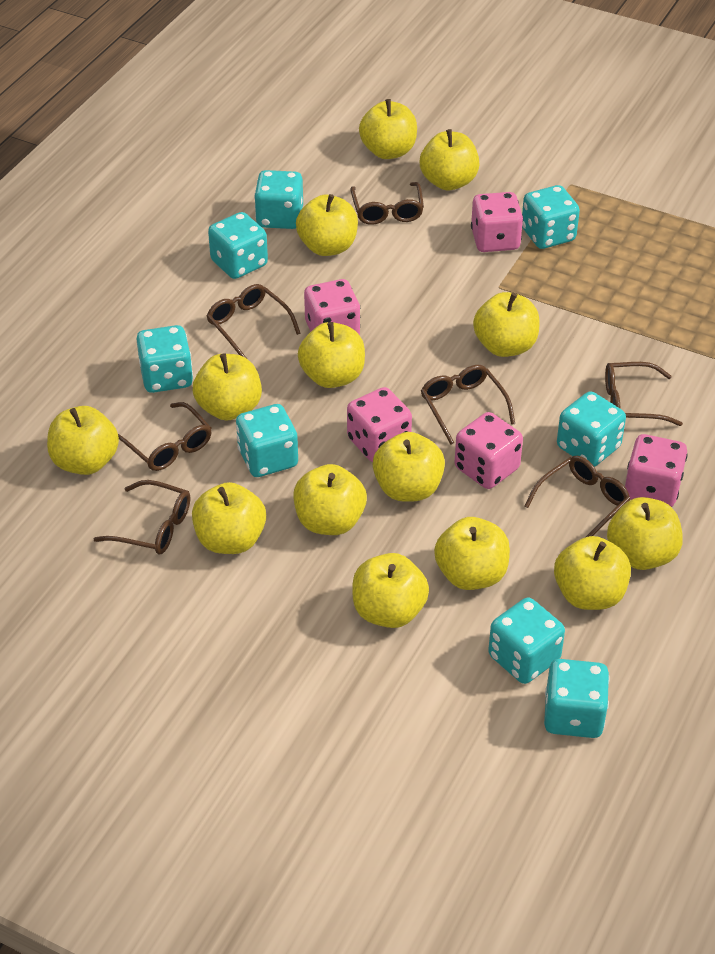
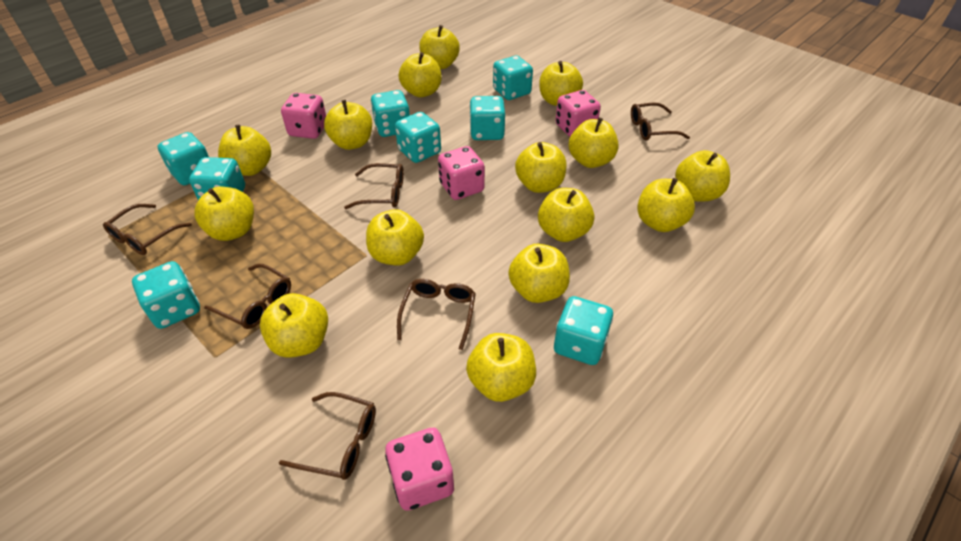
brown glasses: 7 -> 6
pink dice: 5 -> 4
yellow apple: 14 -> 15

